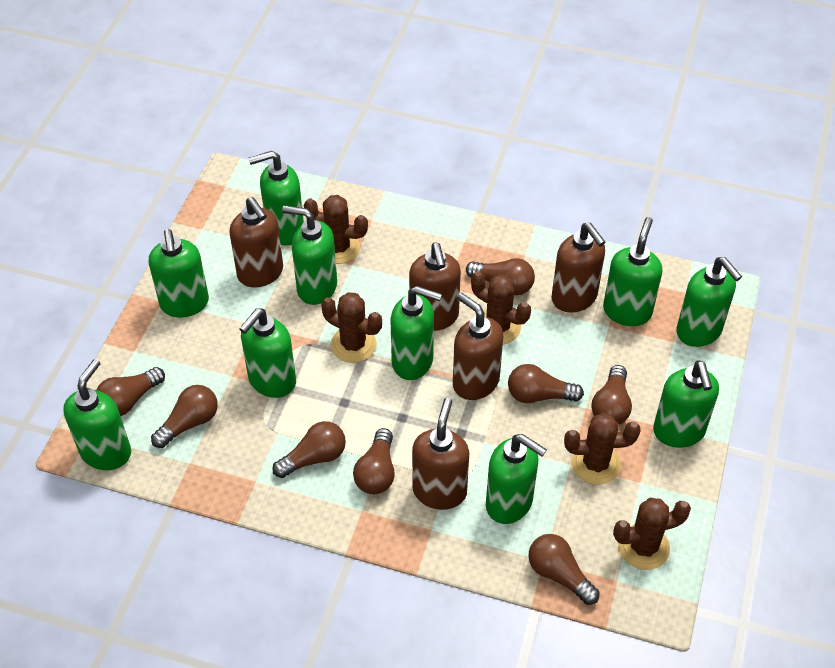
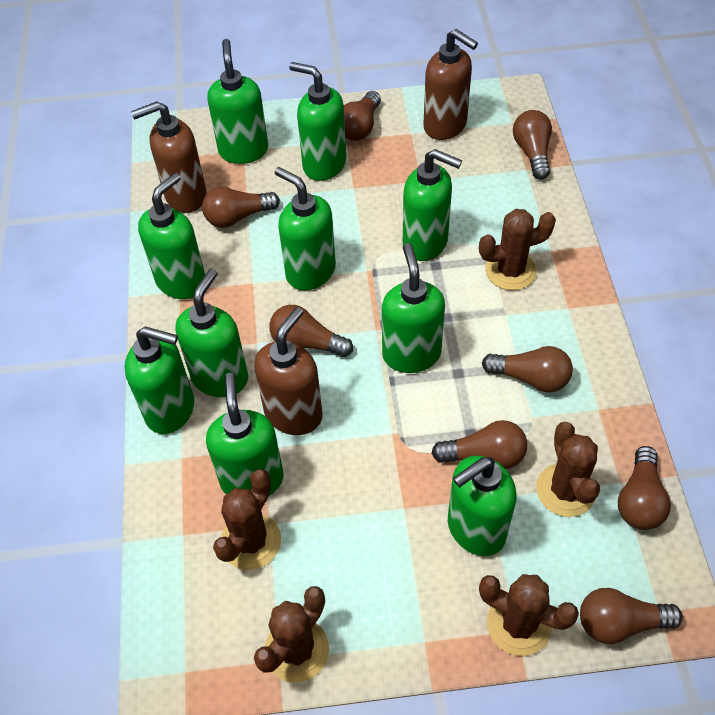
brown soap dispenser: 5 -> 3

